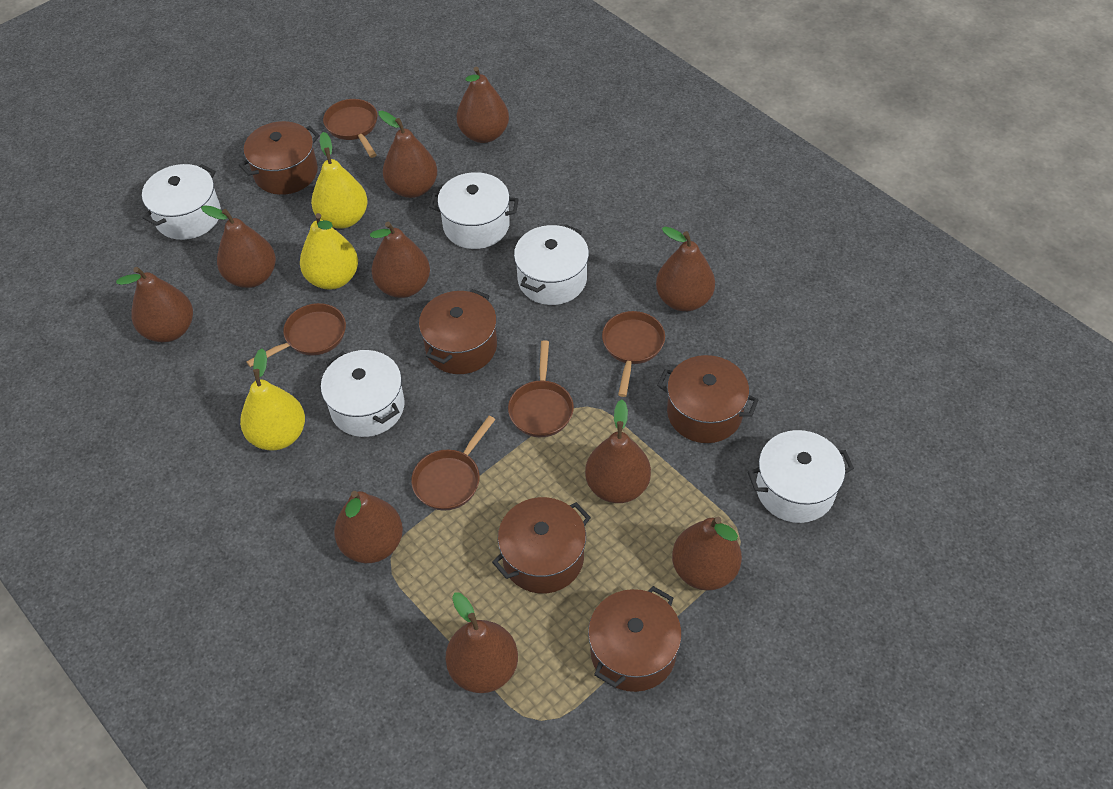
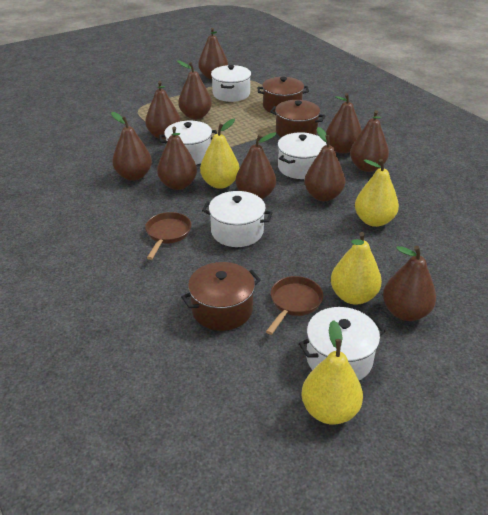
brown pan: 5 -> 2
brown pot: 5 -> 3
yellow pear: 3 -> 4

